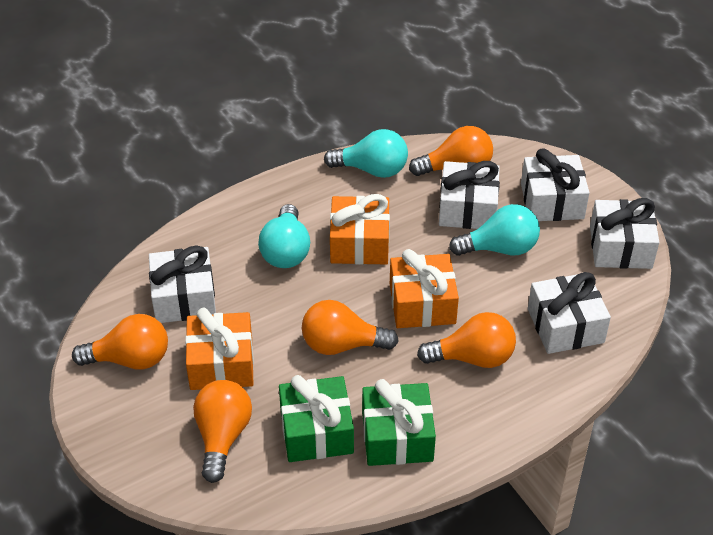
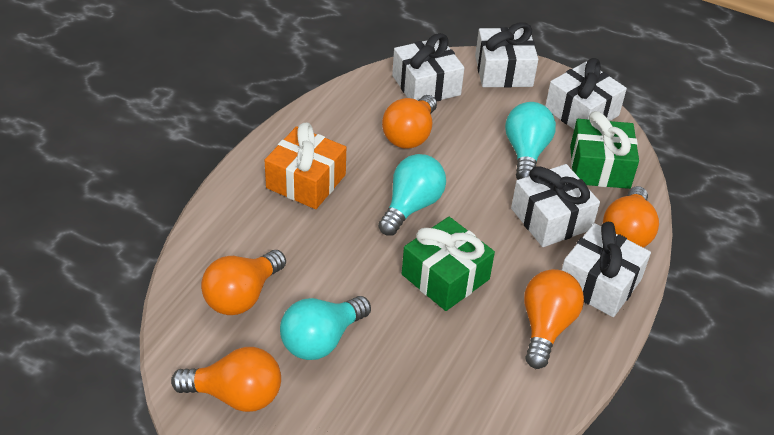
orange gift: 3 -> 1

